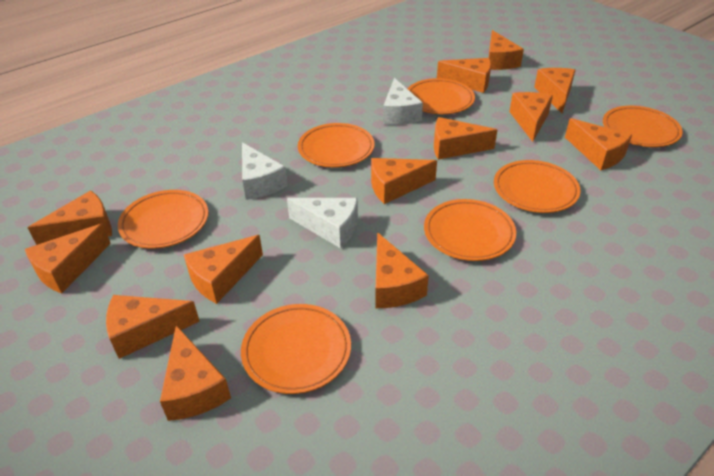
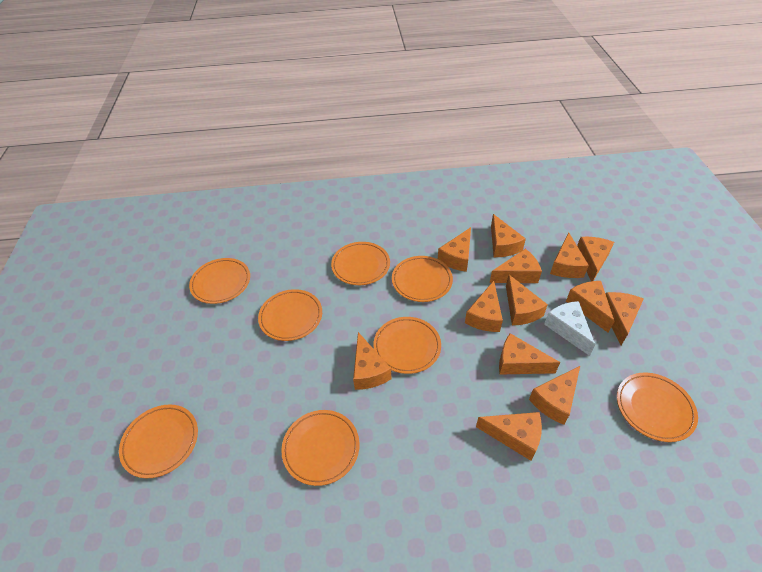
orange plate: 7 -> 8
white cheese: 3 -> 1

